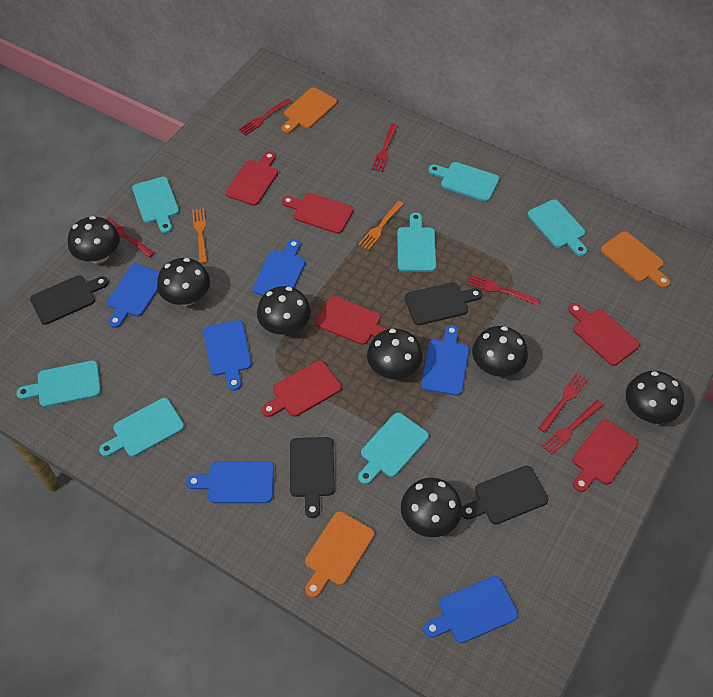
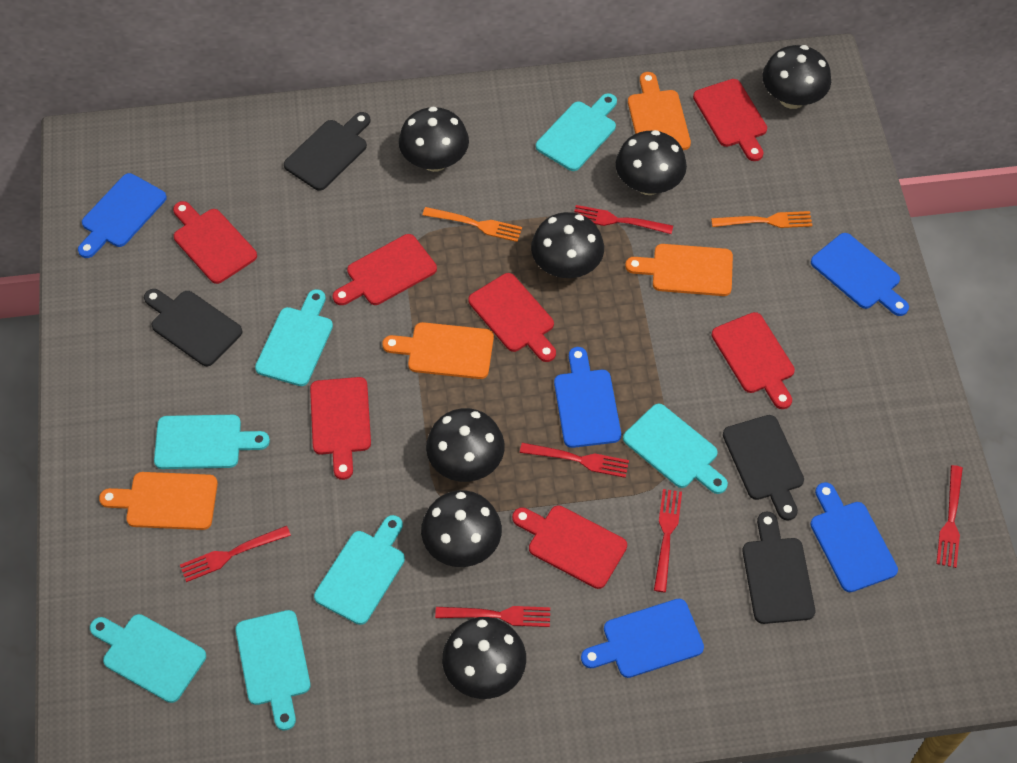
blue cutting board: 6 -> 5
orange cutting board: 3 -> 4
red cutting board: 6 -> 7

